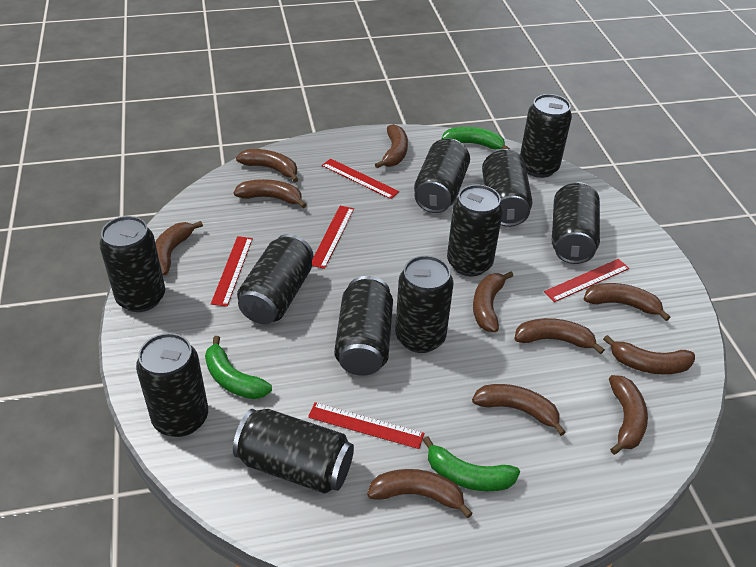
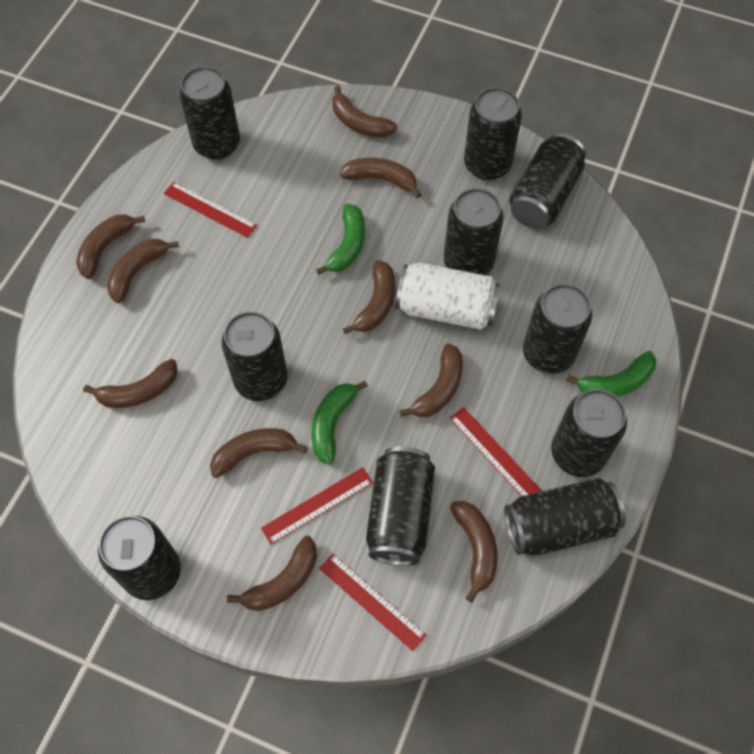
black can: 11 -> 10
brown banana: 11 -> 10
red ruler: 5 -> 4
white can: 0 -> 1

